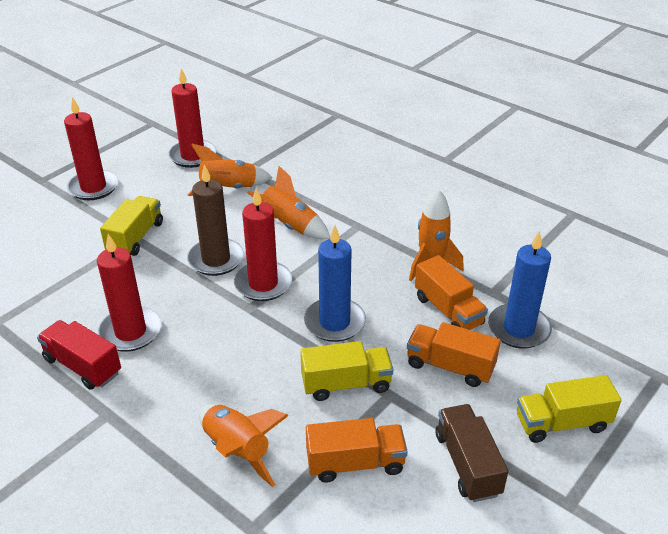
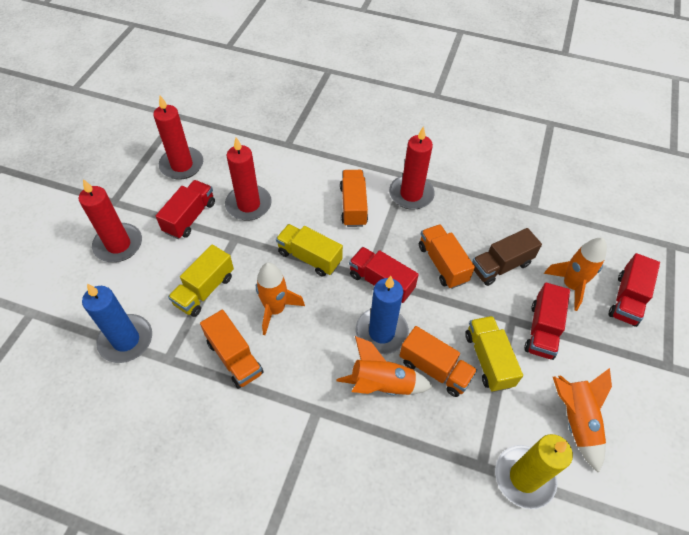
brown candle: 1 -> 0
orange truck: 3 -> 4
red truck: 1 -> 4
yellow candle: 0 -> 1

